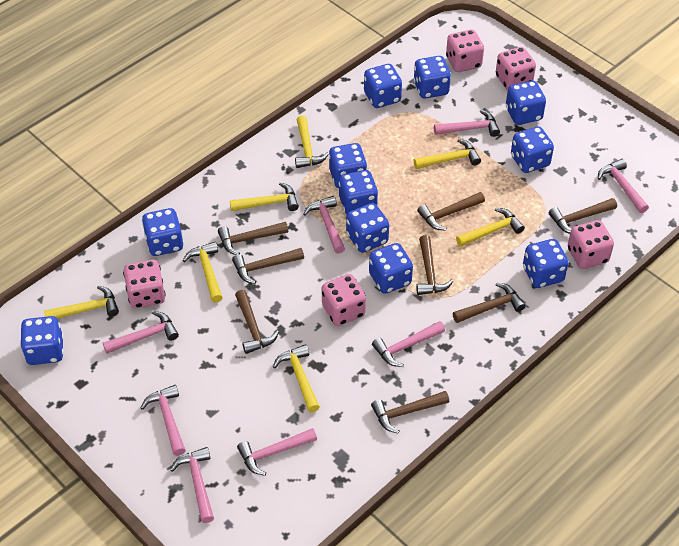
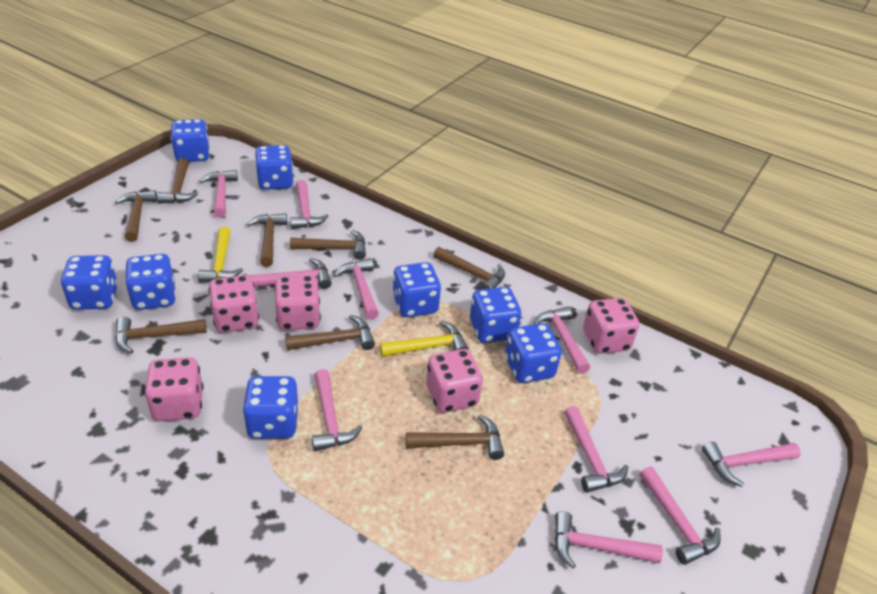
blue dice: 11 -> 8
pink hammer: 8 -> 10
yellow hammer: 7 -> 2

